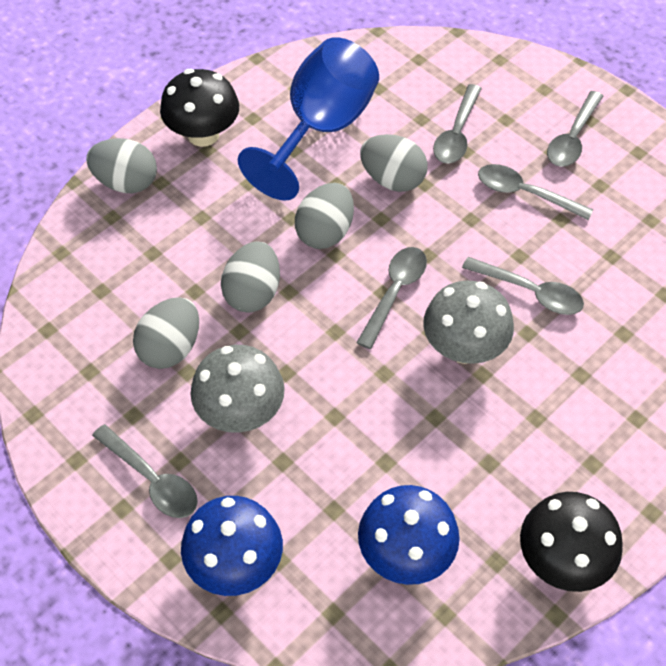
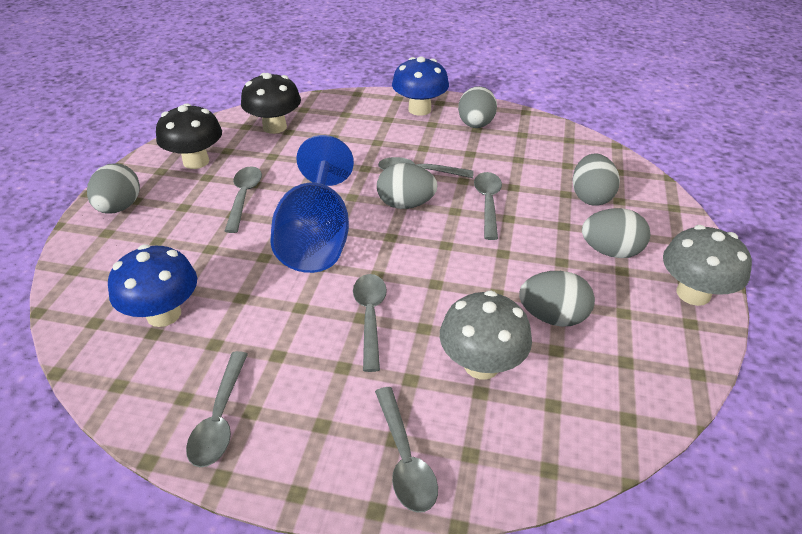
grey egg: 5 -> 6

